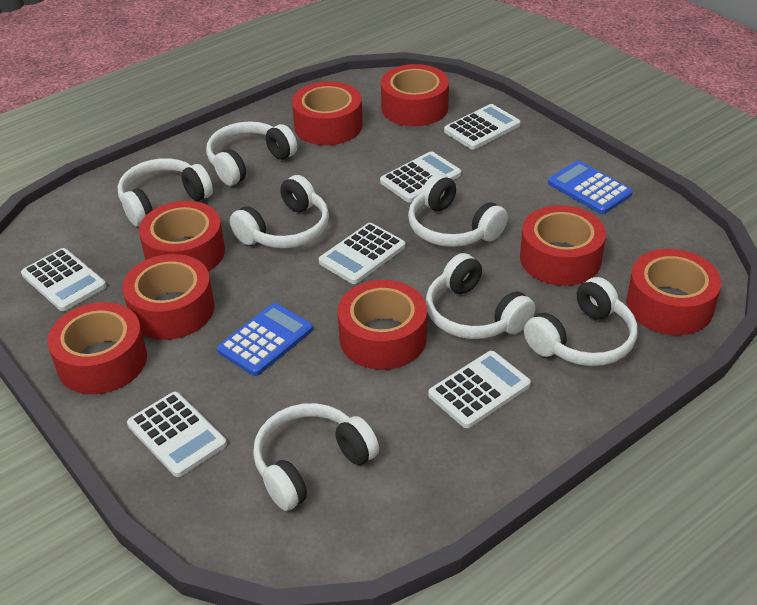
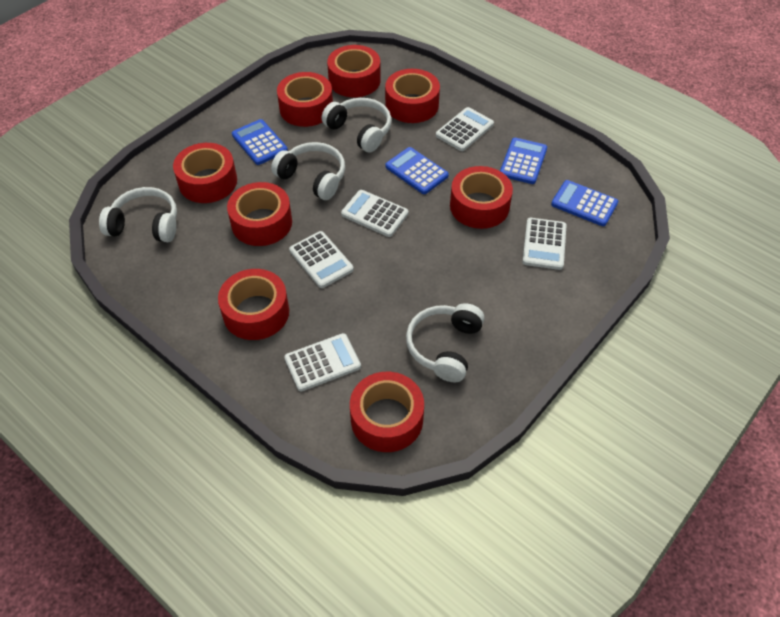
blue calculator: 2 -> 4
white calculator: 6 -> 5
white headphones: 7 -> 4

